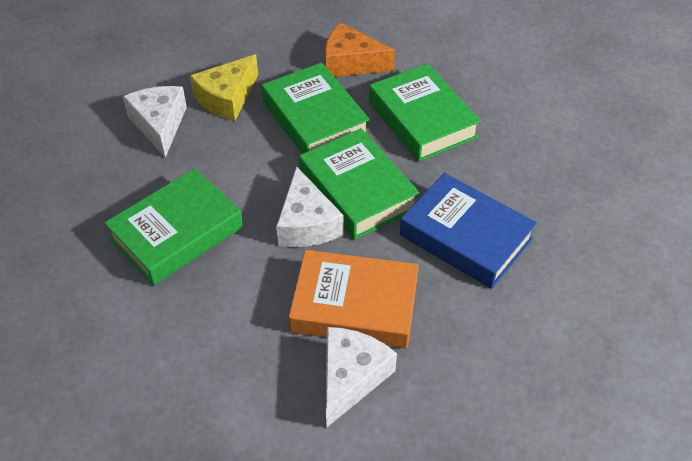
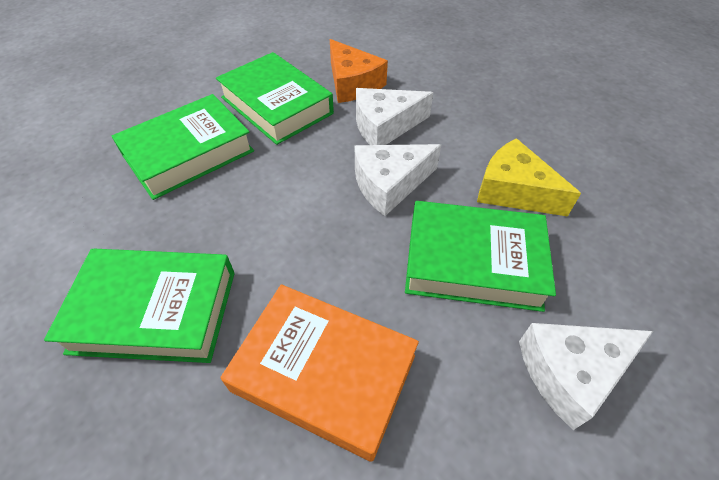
blue book: 1 -> 0

